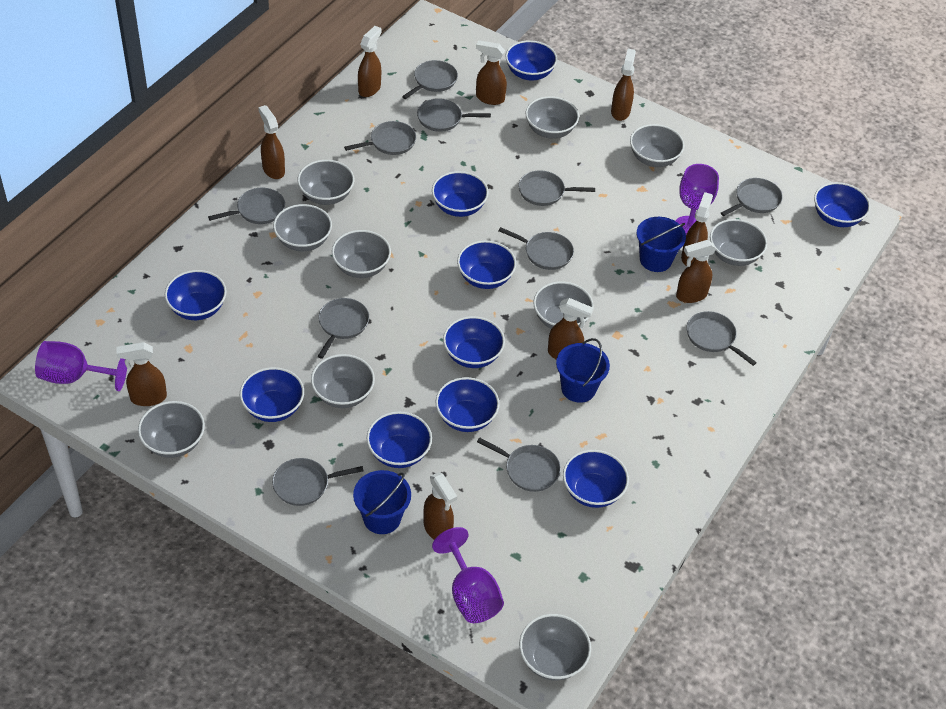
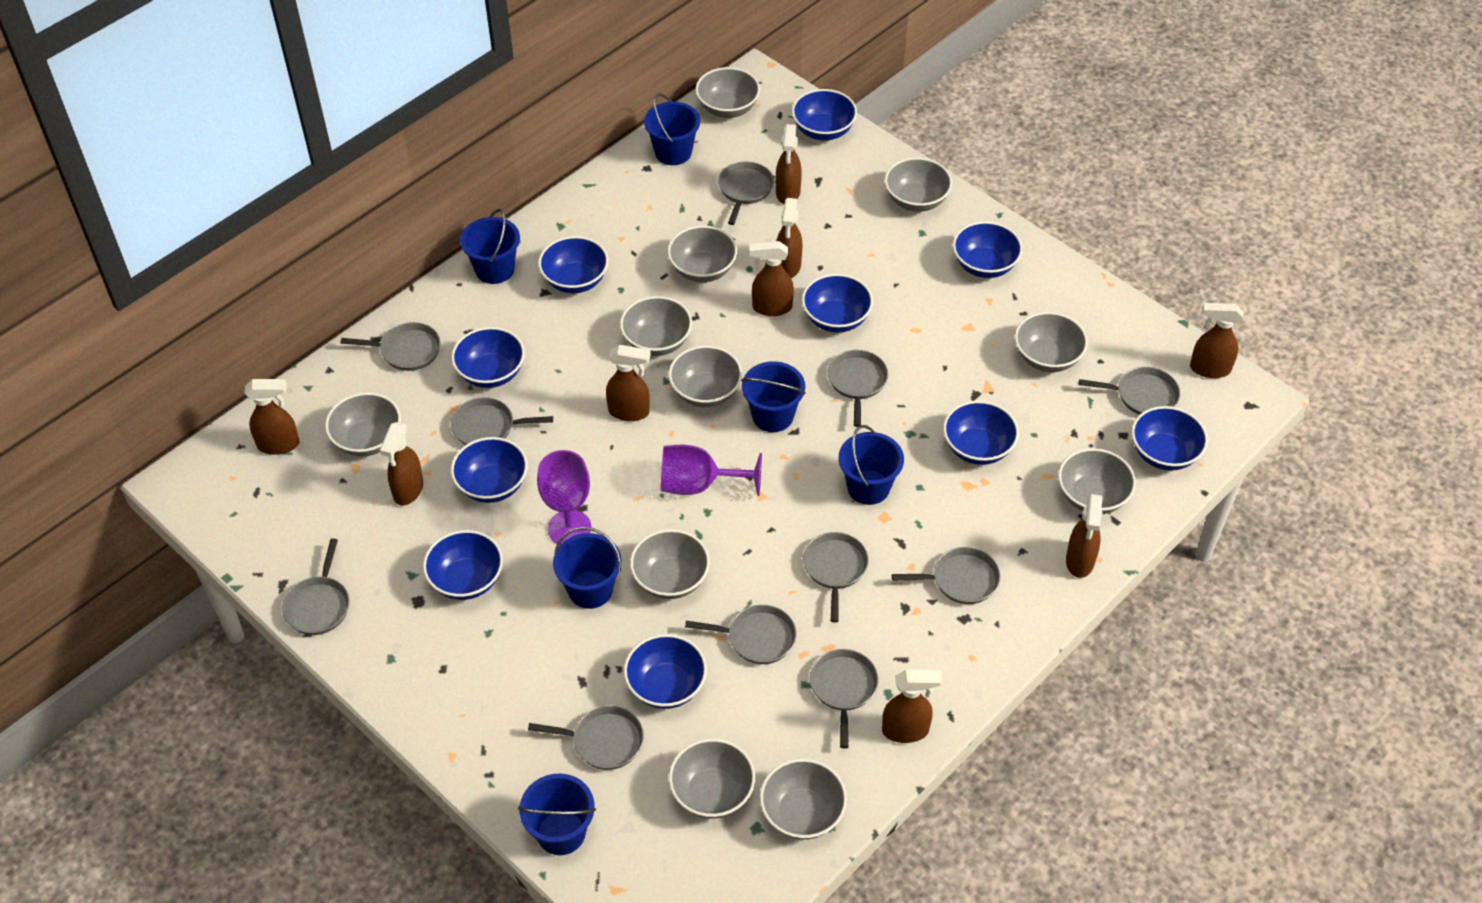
blue bucket: 3 -> 6
grey bowl: 10 -> 11
purple goblet: 3 -> 2

